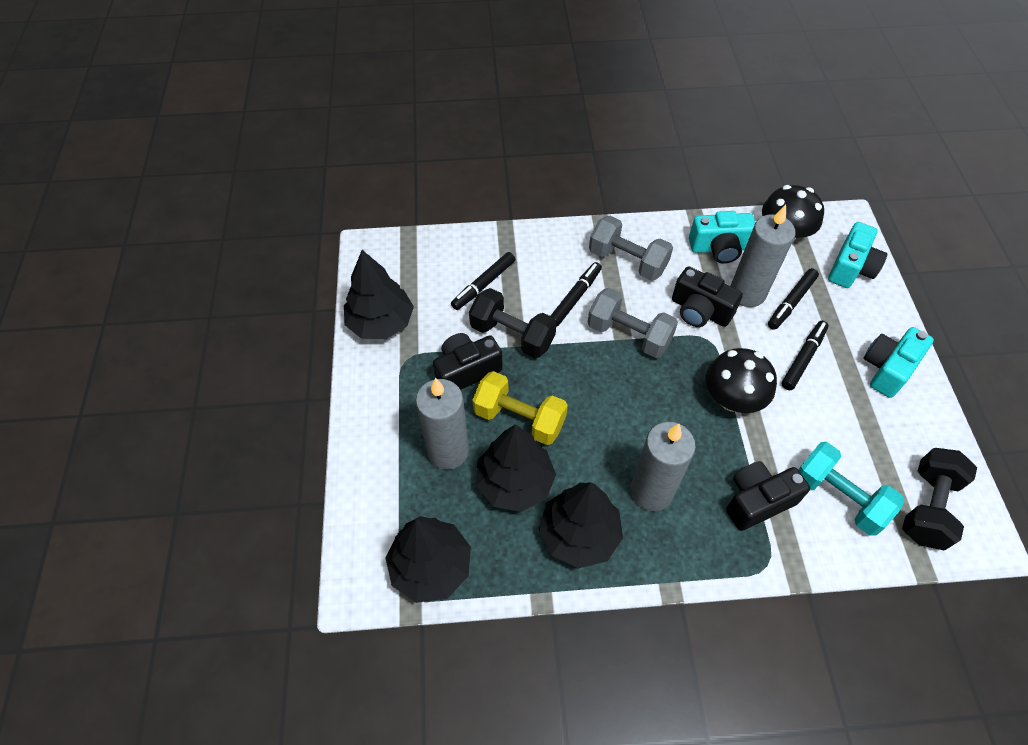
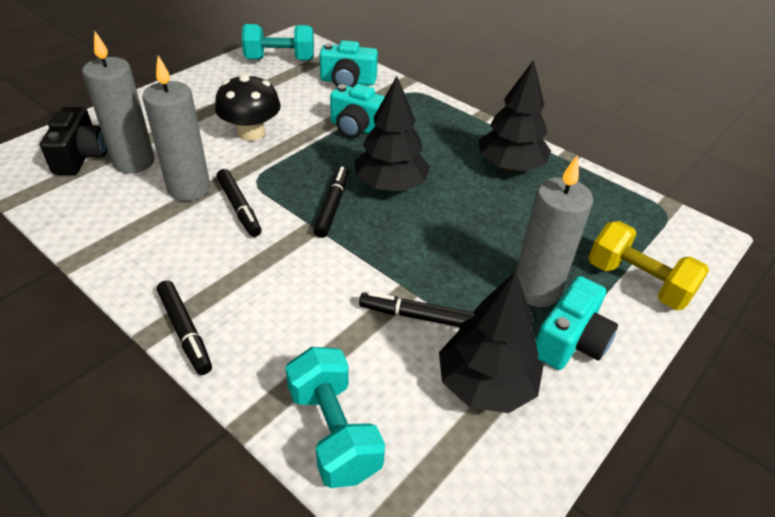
black camera: 3 -> 1
black dumbbell: 2 -> 0
black mushroom: 2 -> 1
black tree: 4 -> 3
grey dumbbell: 2 -> 0
turquoise dumbbell: 1 -> 2

